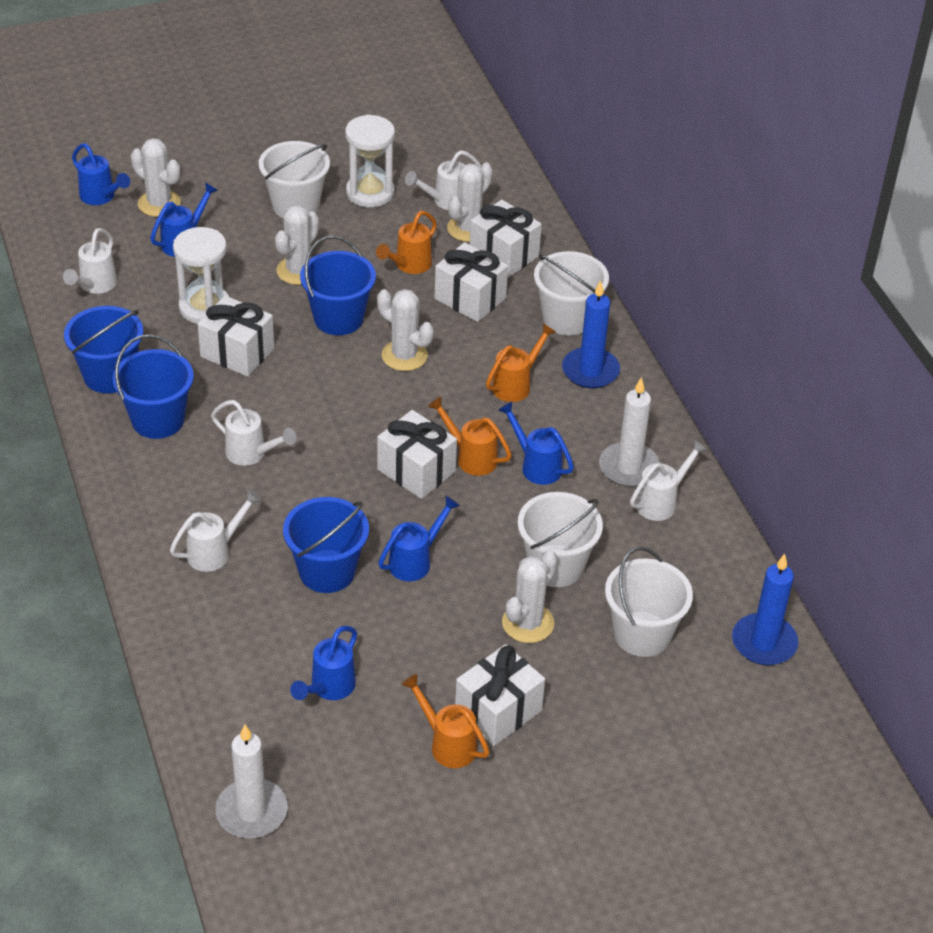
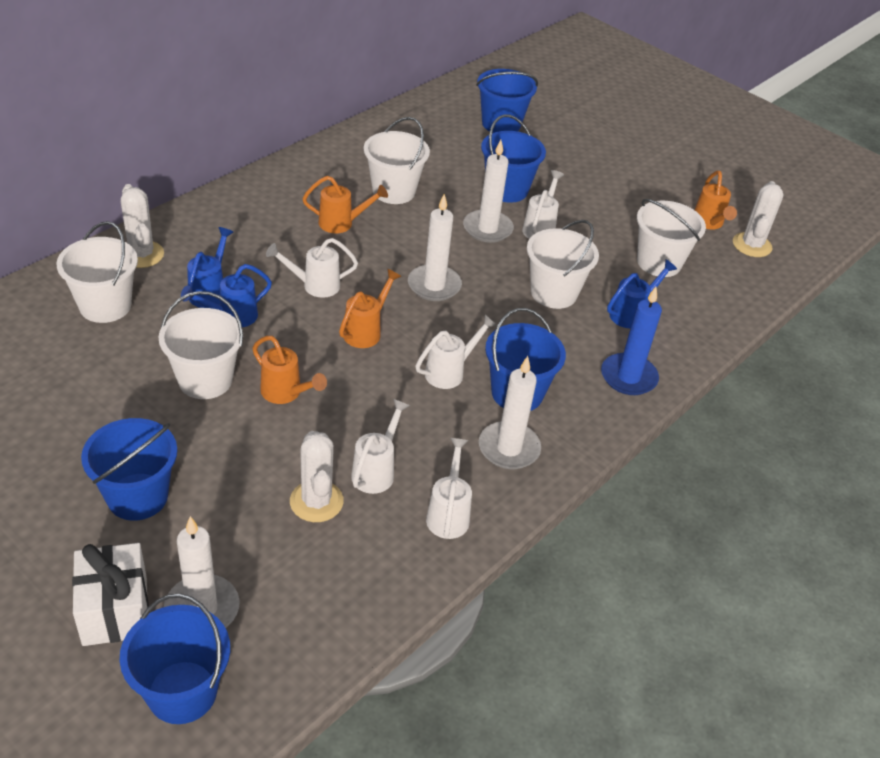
blue bucket: 4 -> 5
blue candle: 2 -> 1
blue watering can: 5 -> 3
white bucket: 4 -> 5
white cactus: 5 -> 3
white candle: 2 -> 4
white gift: 5 -> 1
white hourglass: 2 -> 0

